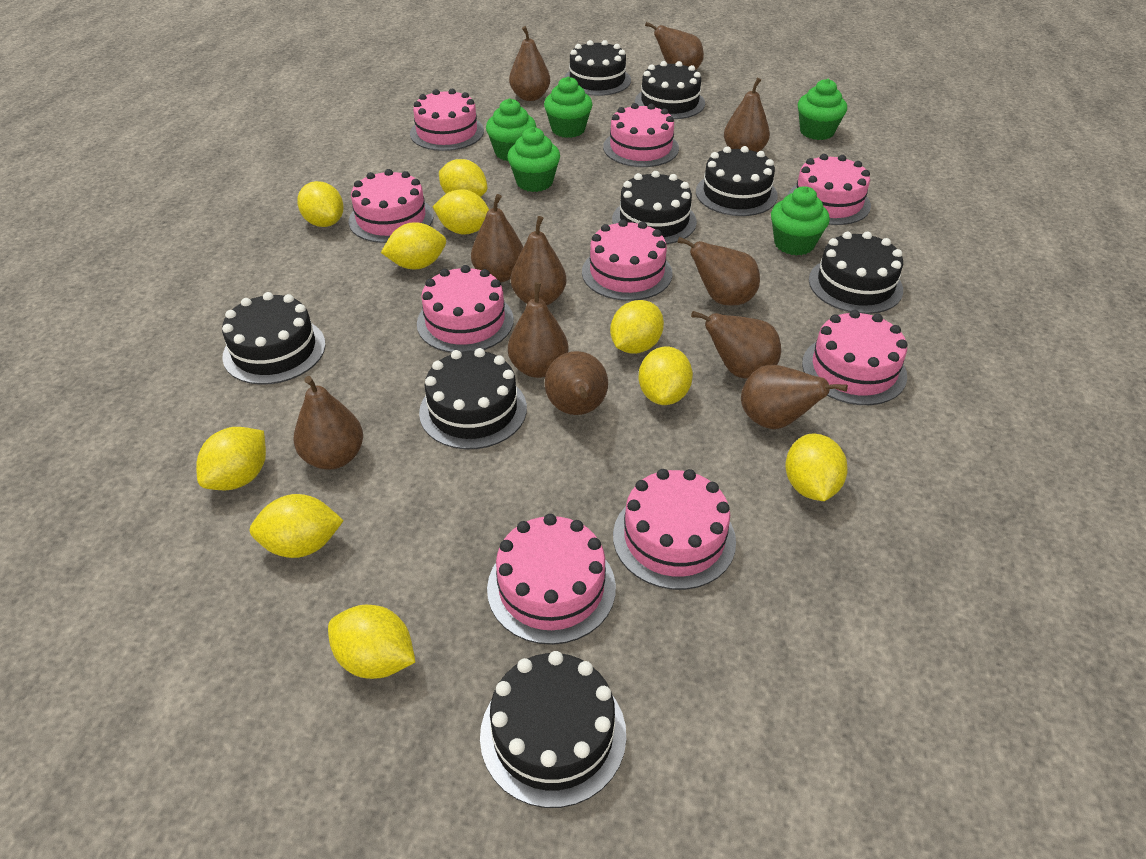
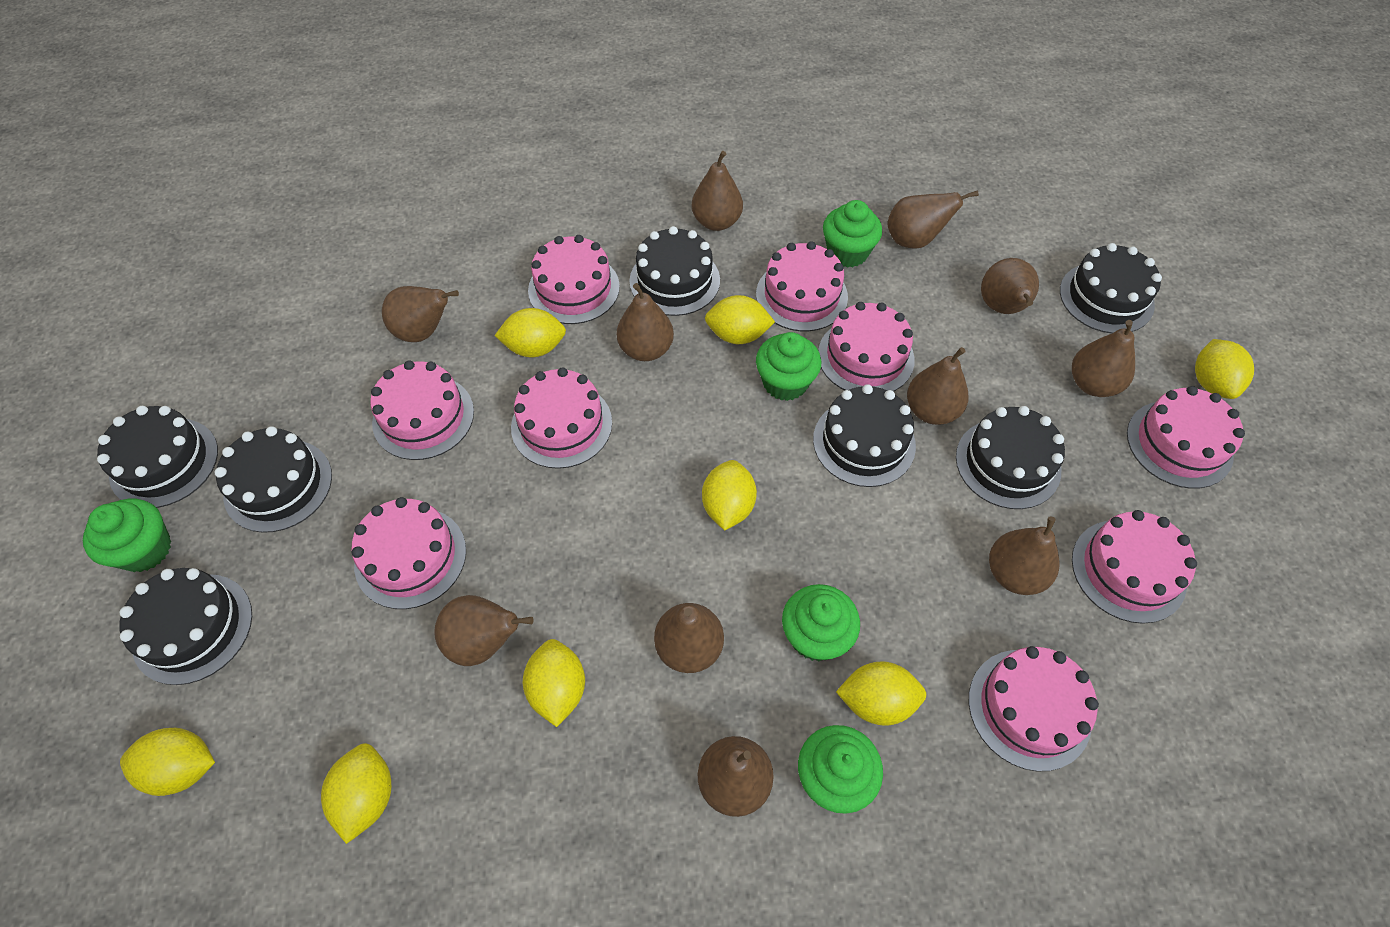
black cake: 8 -> 7
yellow lemon: 10 -> 8

